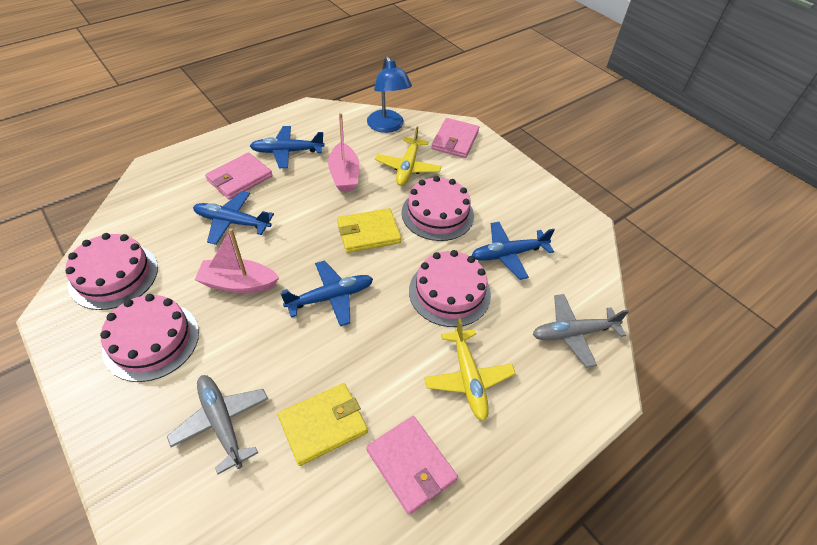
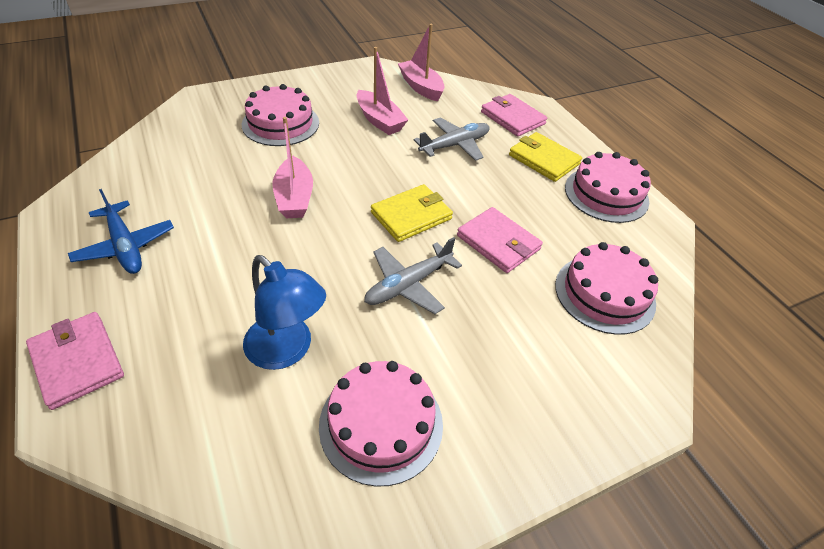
blue plane: 4 -> 1
pink boat: 2 -> 3
yellow plane: 2 -> 0

